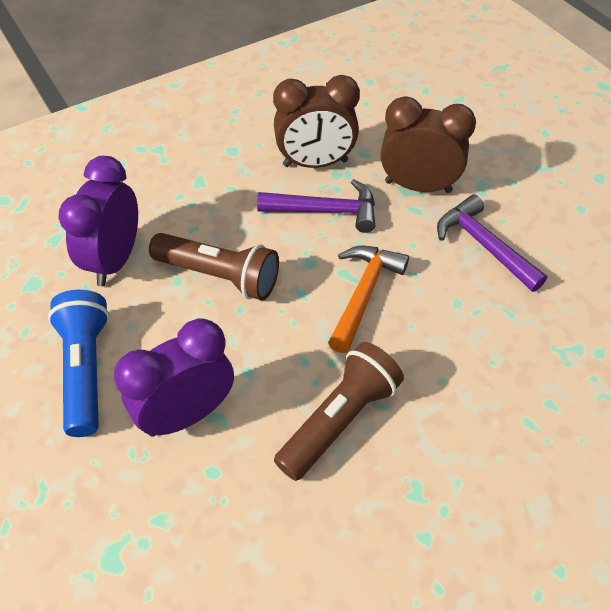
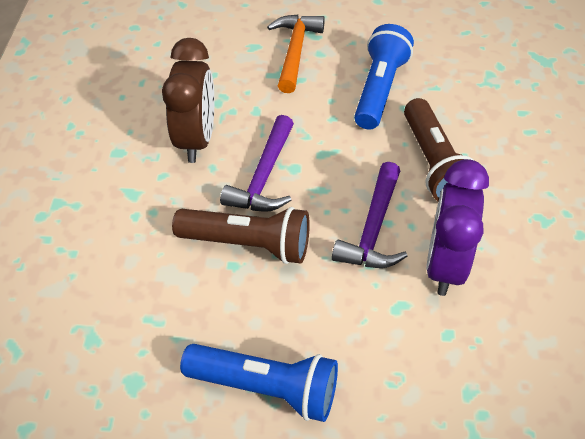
blue flashlight: 1 -> 2
brown clock: 2 -> 1
purple clock: 2 -> 1

